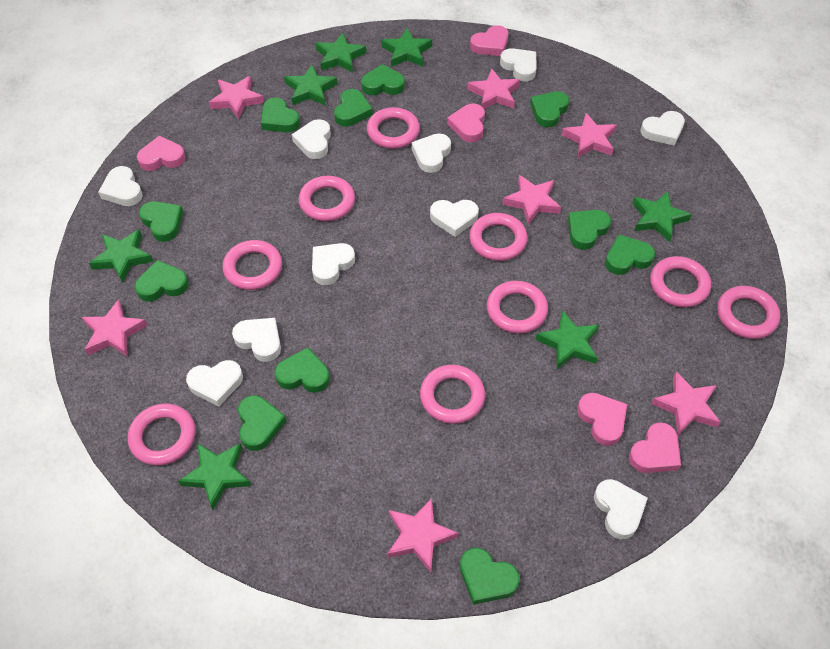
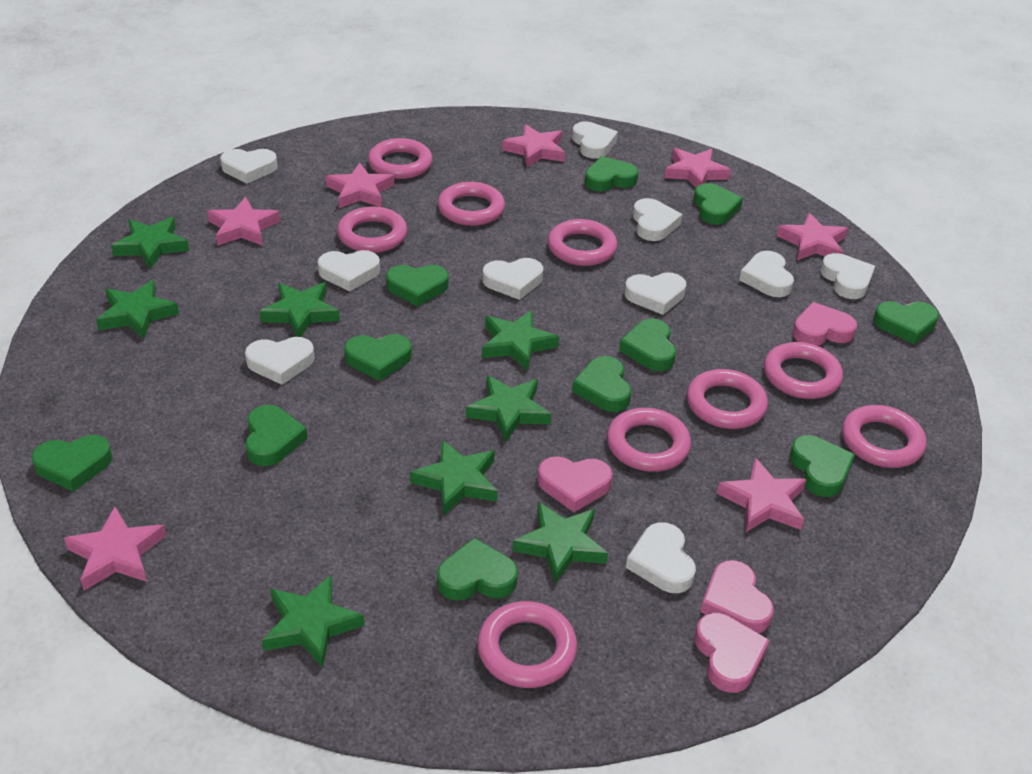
green star: 7 -> 8
pink heart: 5 -> 4

